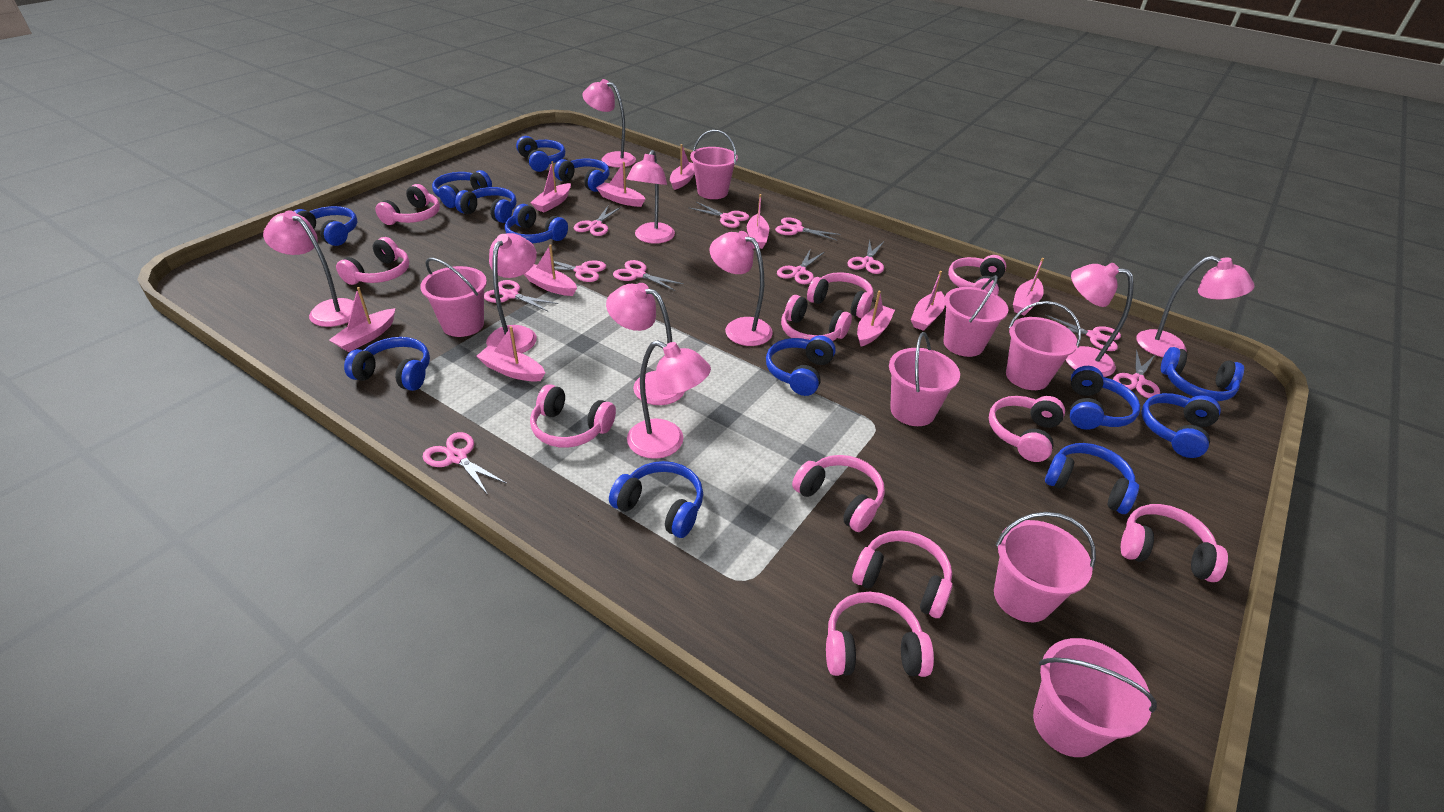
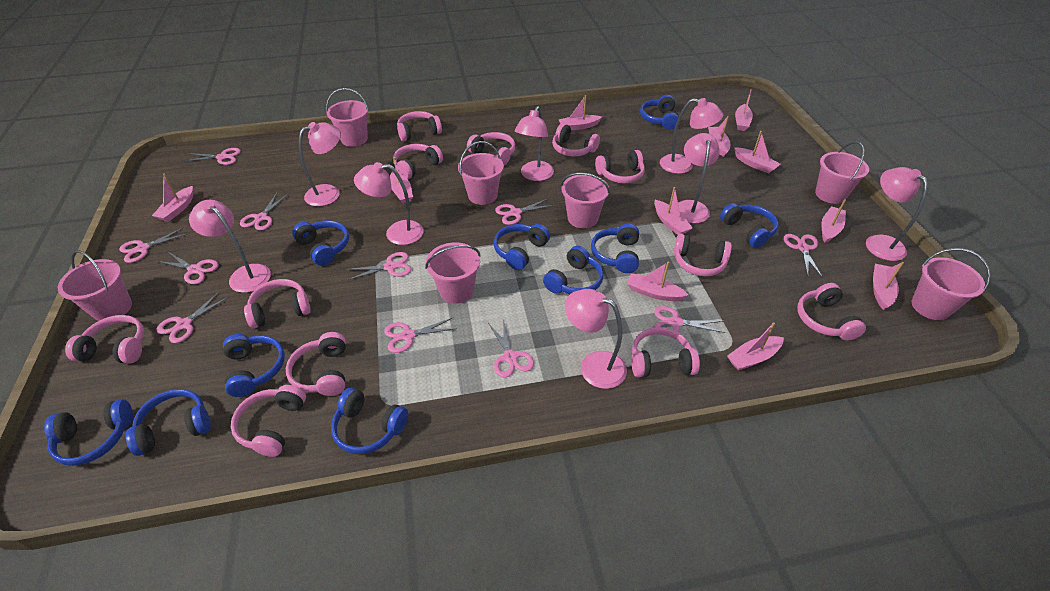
blue headphones: 13 -> 10
pink boat: 10 -> 11
pink headphones: 11 -> 12
pink lamp: 9 -> 8

